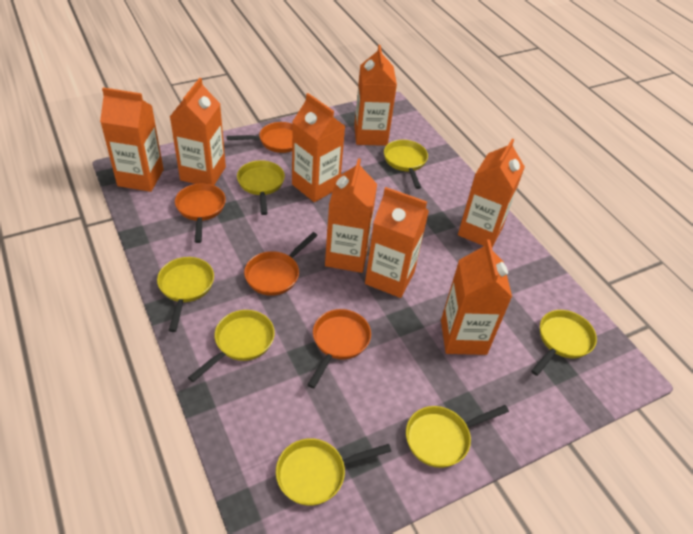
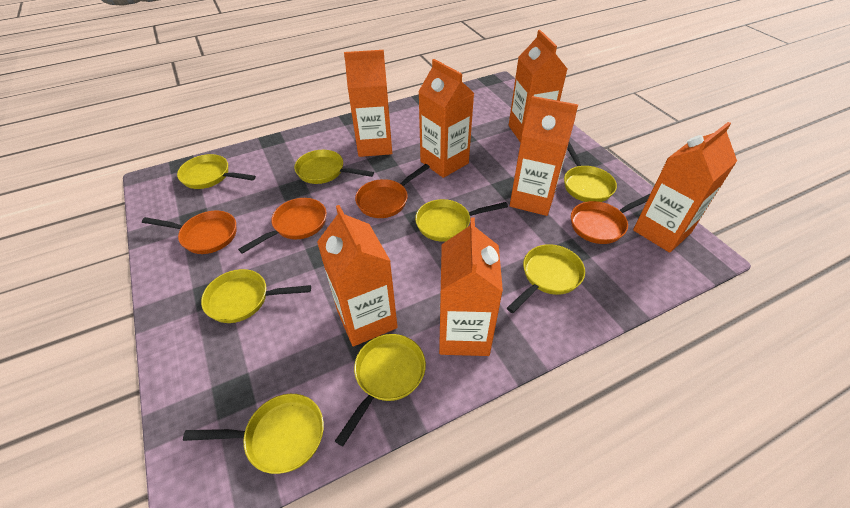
orange carton: 8 -> 7
yellow pan: 7 -> 8

